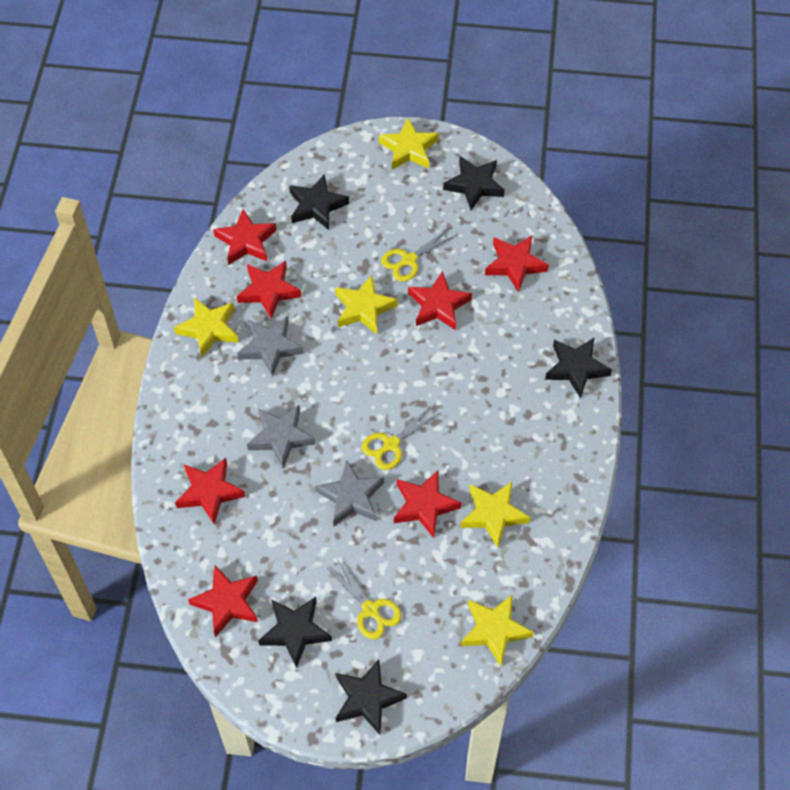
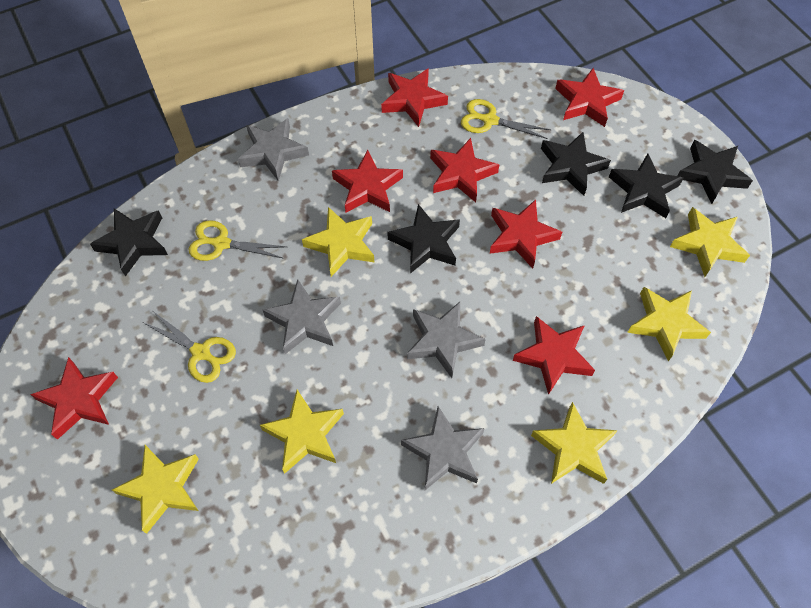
grey star: 3 -> 4
yellow star: 5 -> 6

